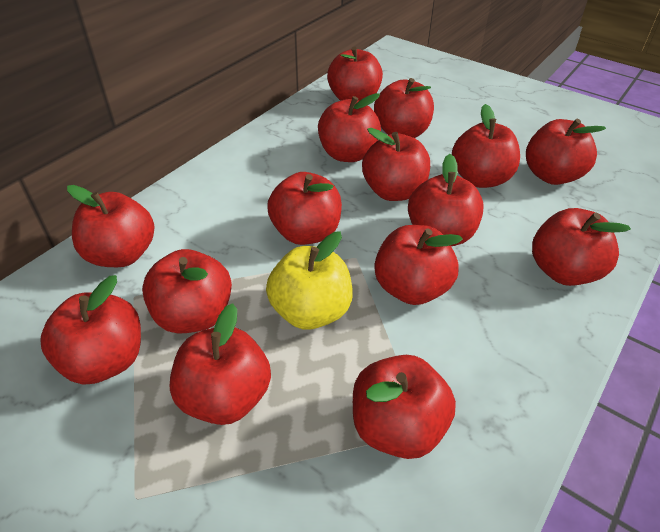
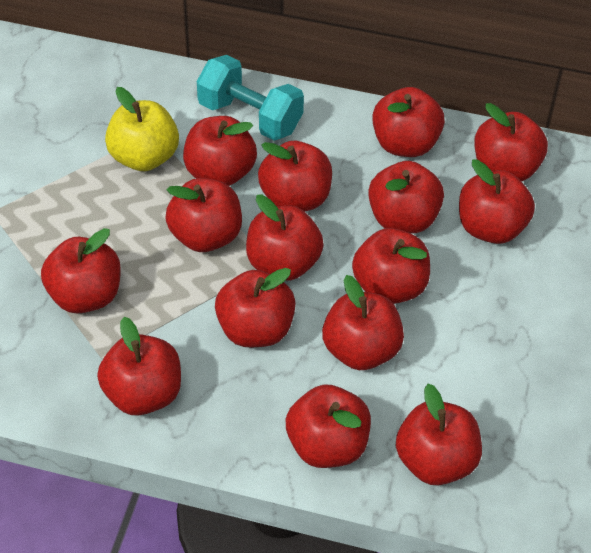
turquoise dumbbell: 0 -> 1

